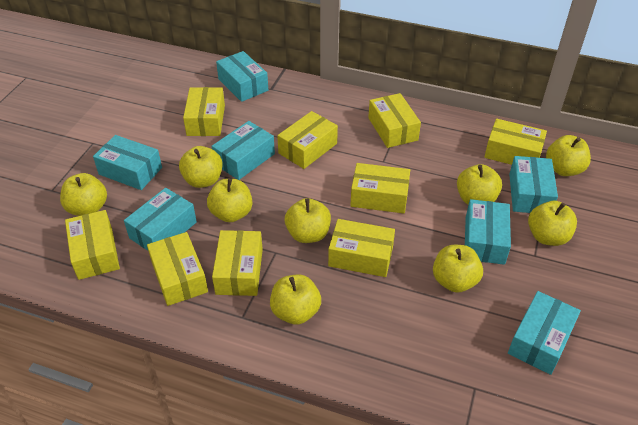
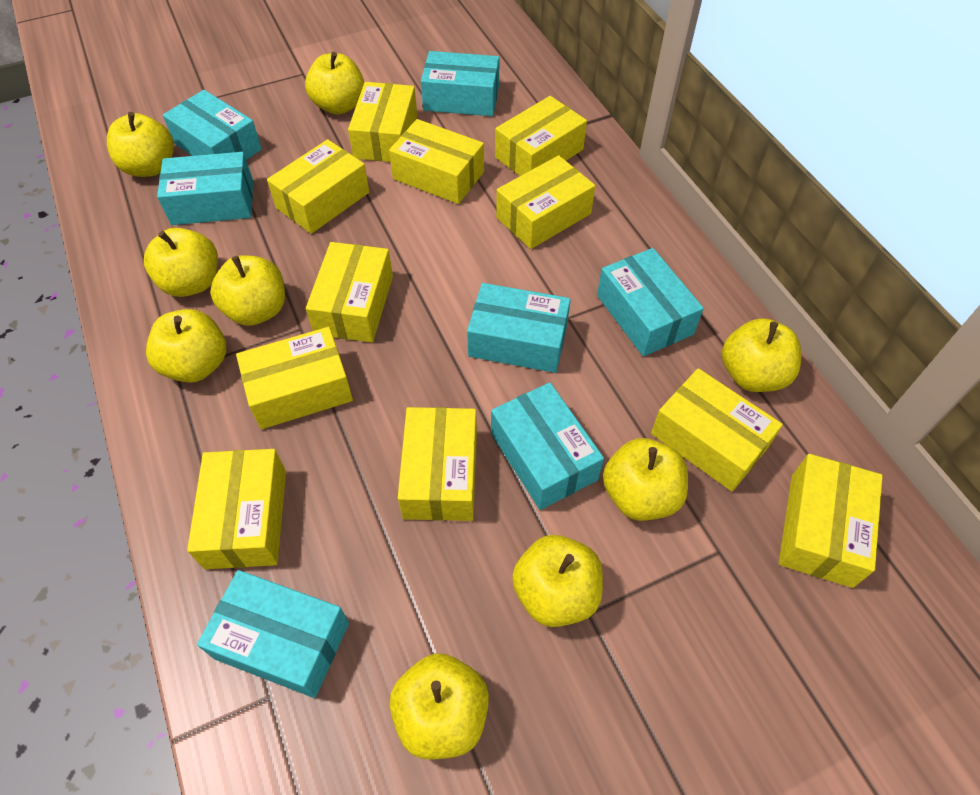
yellow box: 9 -> 11

